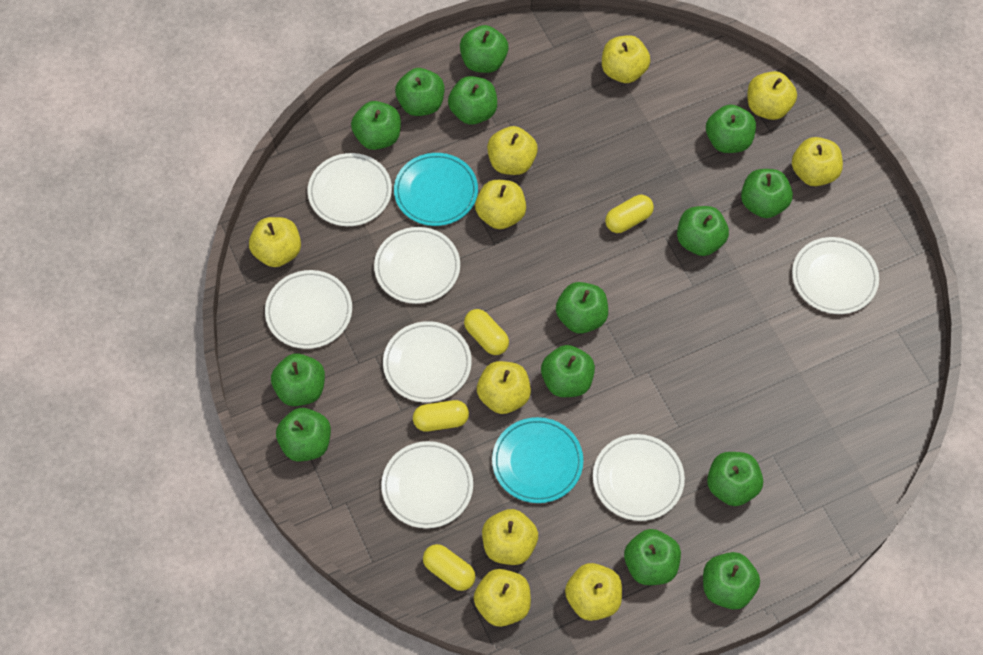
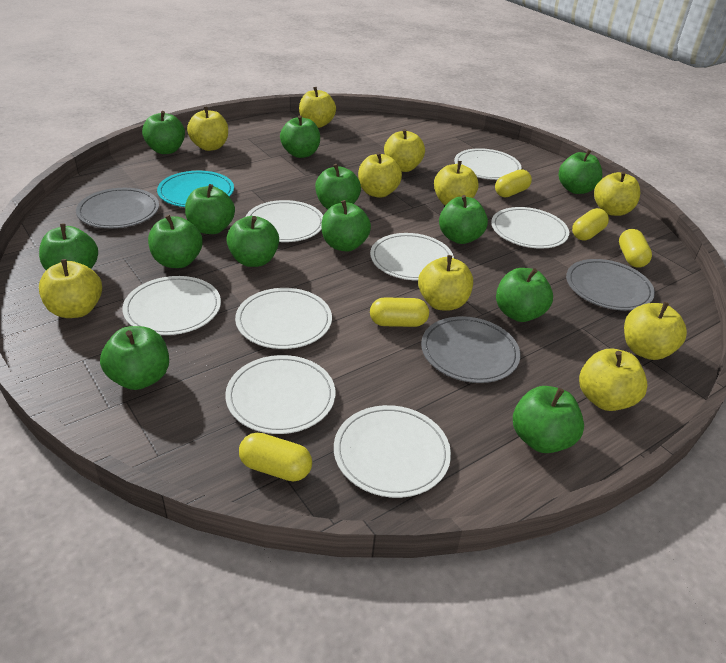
green apple: 14 -> 13
grey plate: 0 -> 3
turquoise plate: 2 -> 1
white plate: 7 -> 8
yellow capsule: 4 -> 5

